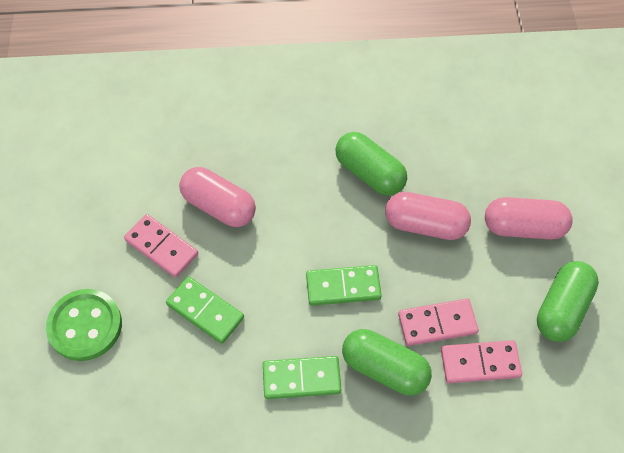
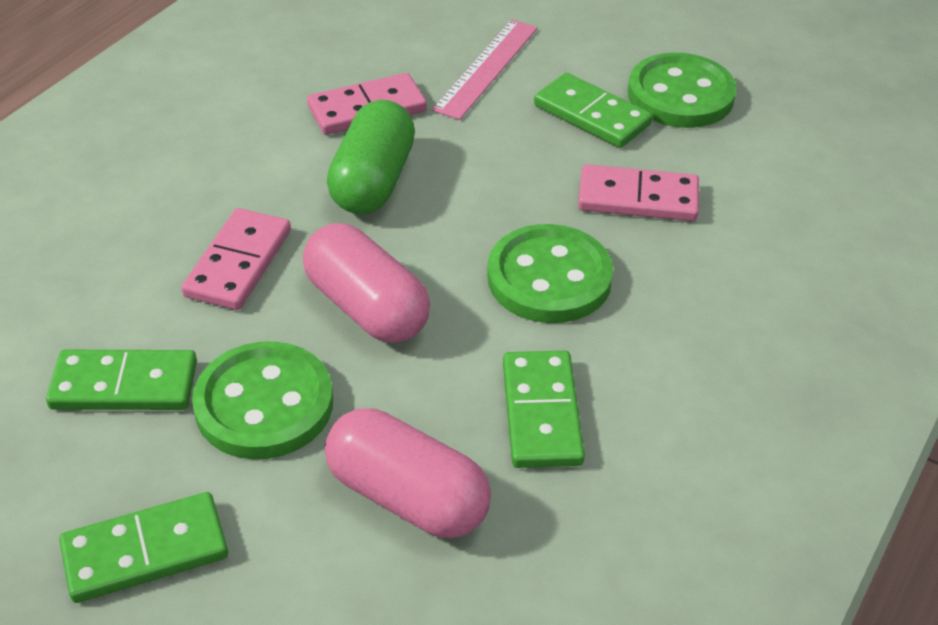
green button: 1 -> 3
green capsule: 3 -> 1
green domino: 3 -> 4
pink capsule: 3 -> 2
pink ruler: 0 -> 1

